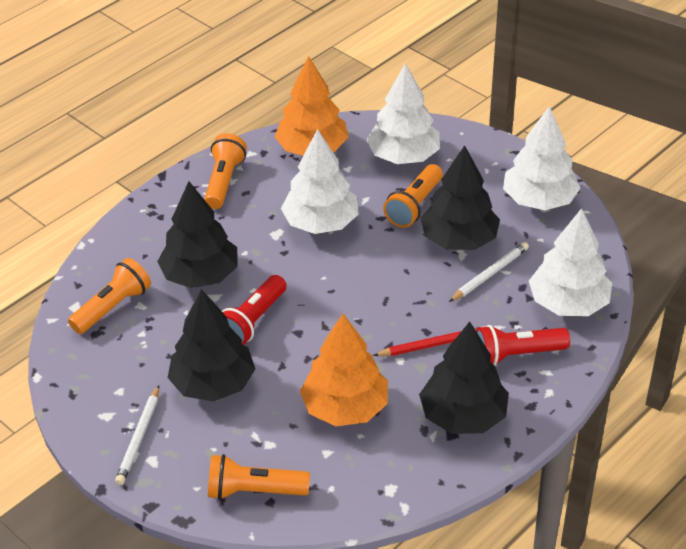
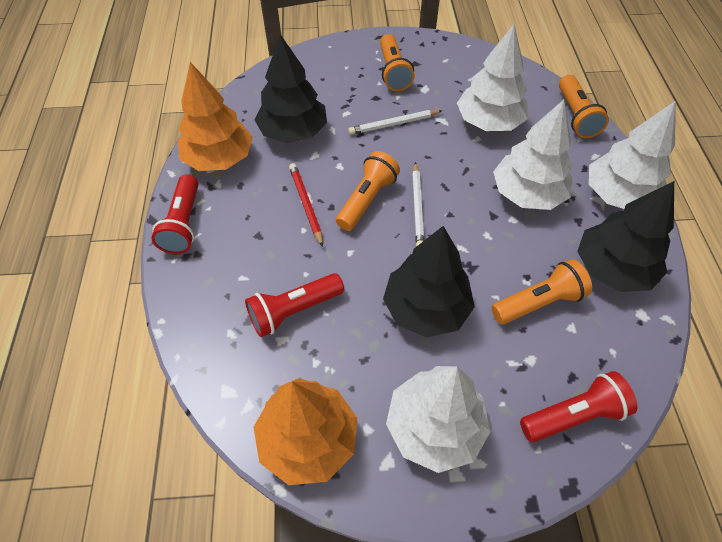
black tree: 4 -> 3
red flashlight: 2 -> 3

